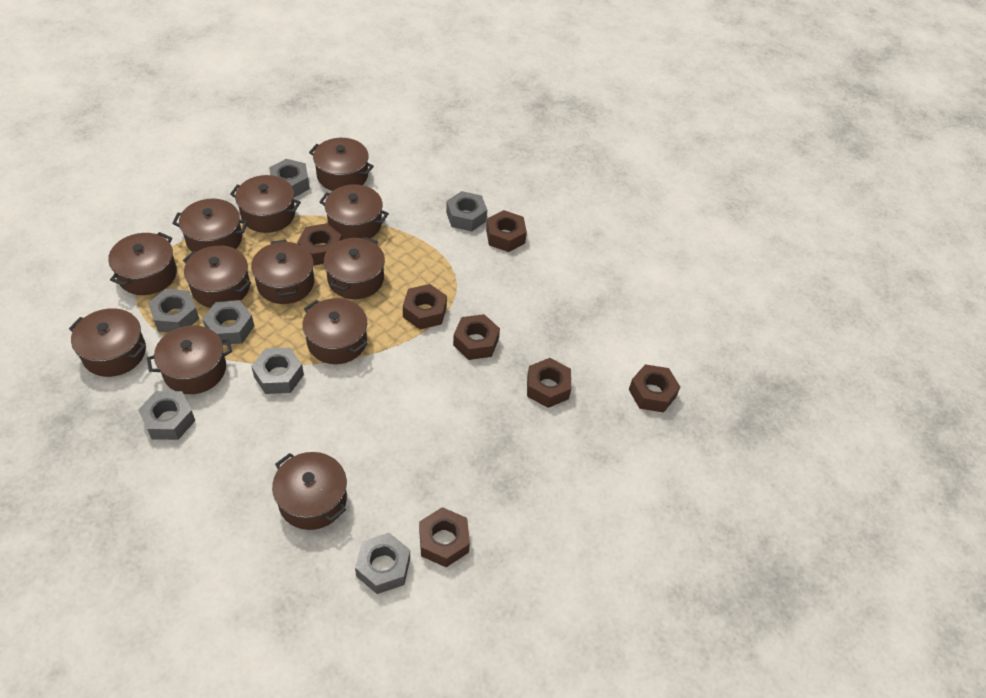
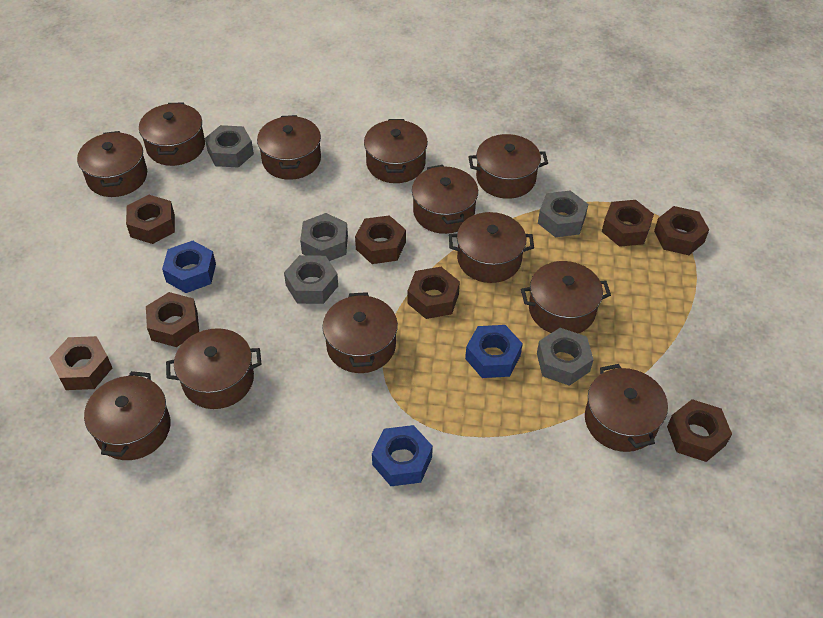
blue nut: 0 -> 3
brown nut: 7 -> 8
grey nut: 7 -> 5

